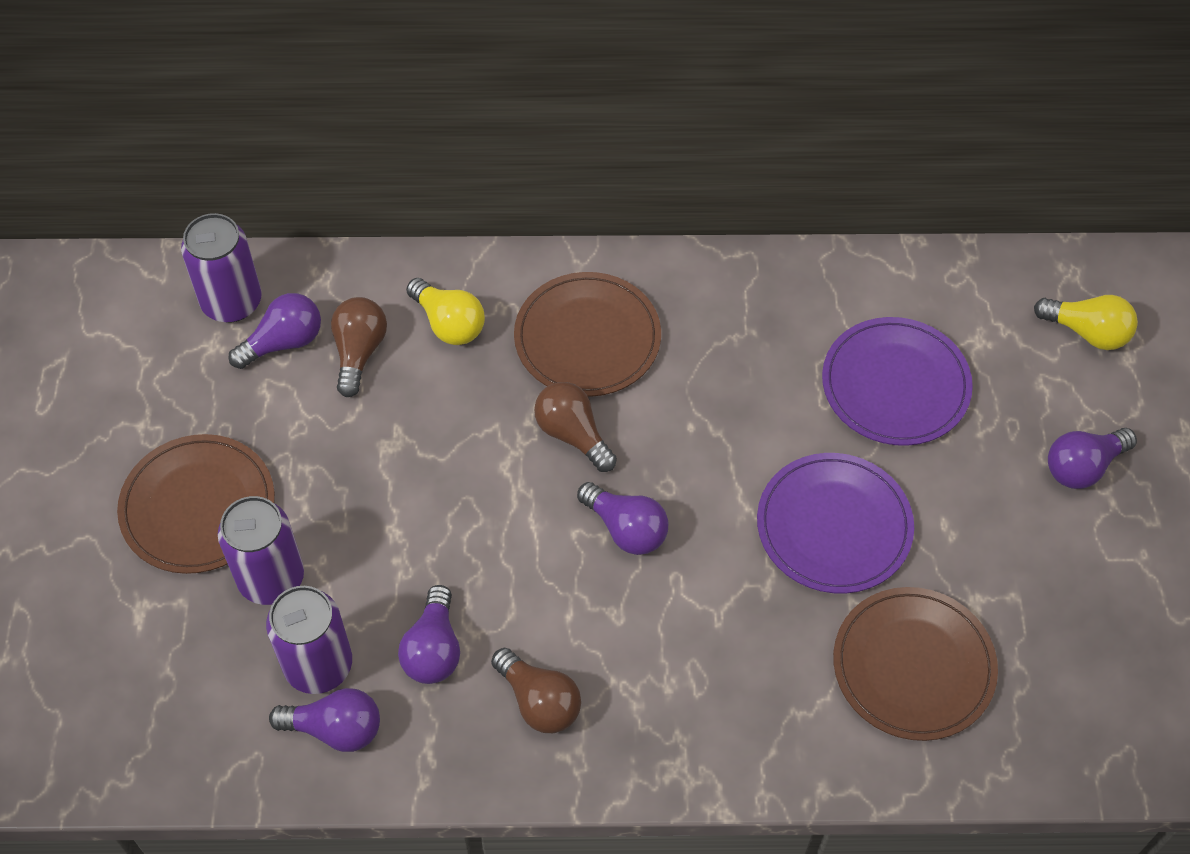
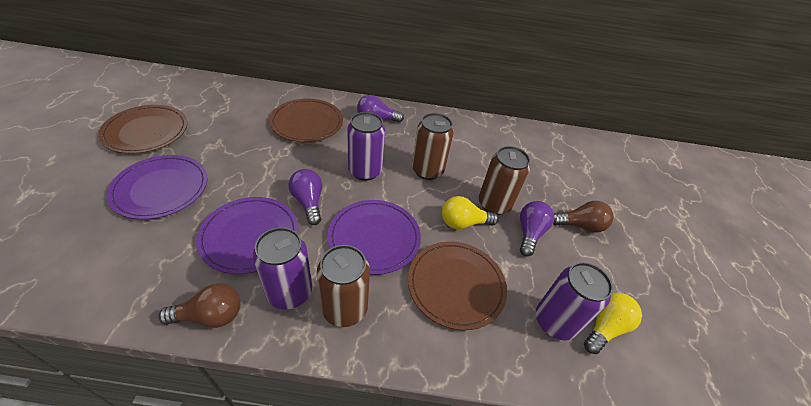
brown can: 0 -> 3
brown light bulb: 3 -> 2
purple light bulb: 5 -> 3
purple plate: 2 -> 3

